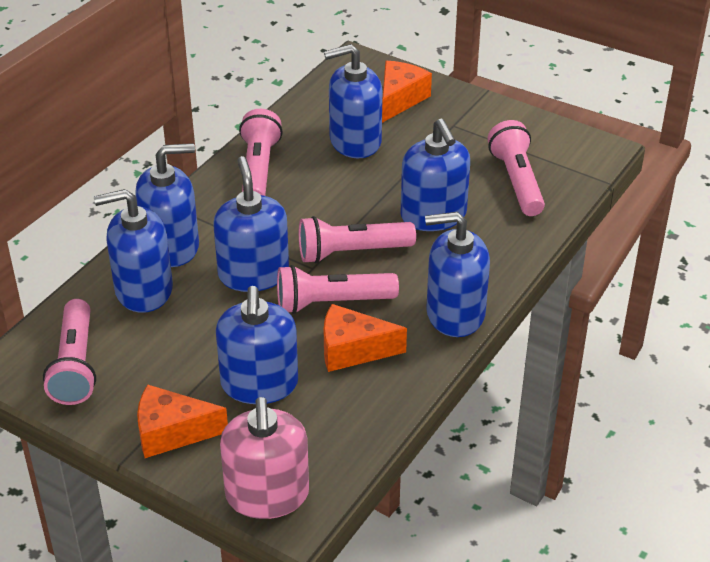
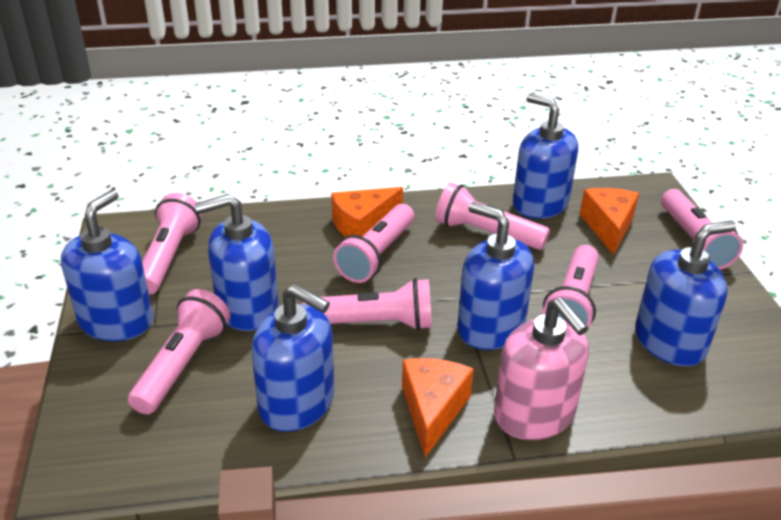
blue soap dispenser: 7 -> 6
pink flashlight: 5 -> 7

